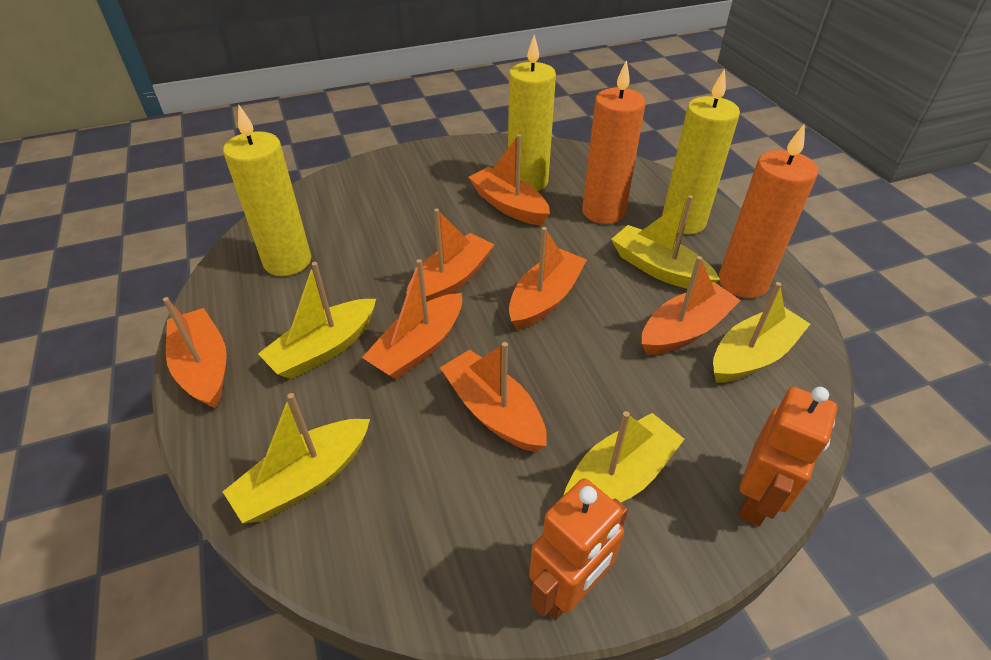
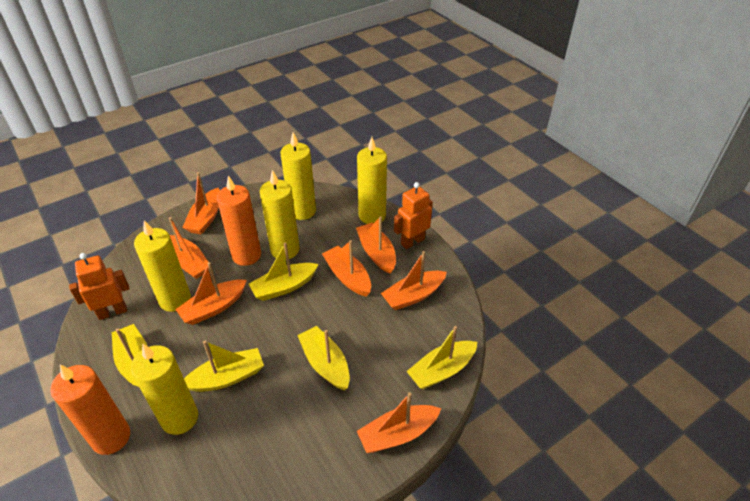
yellow candle: 3 -> 5

